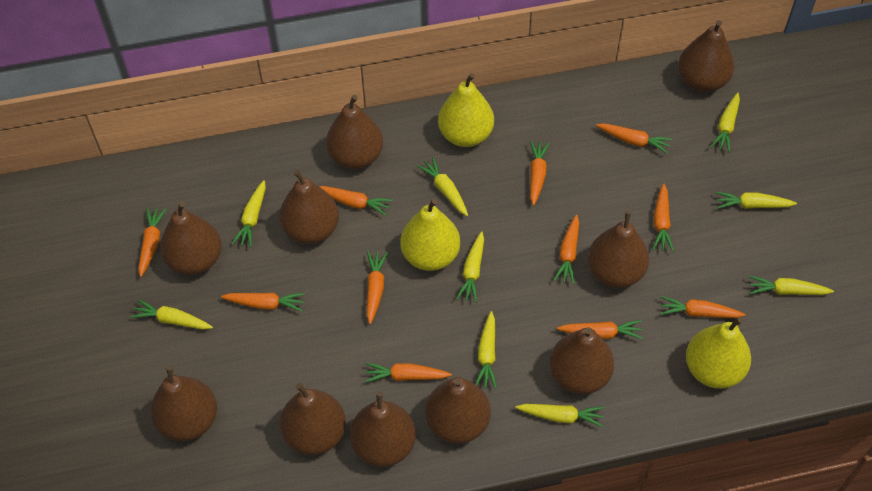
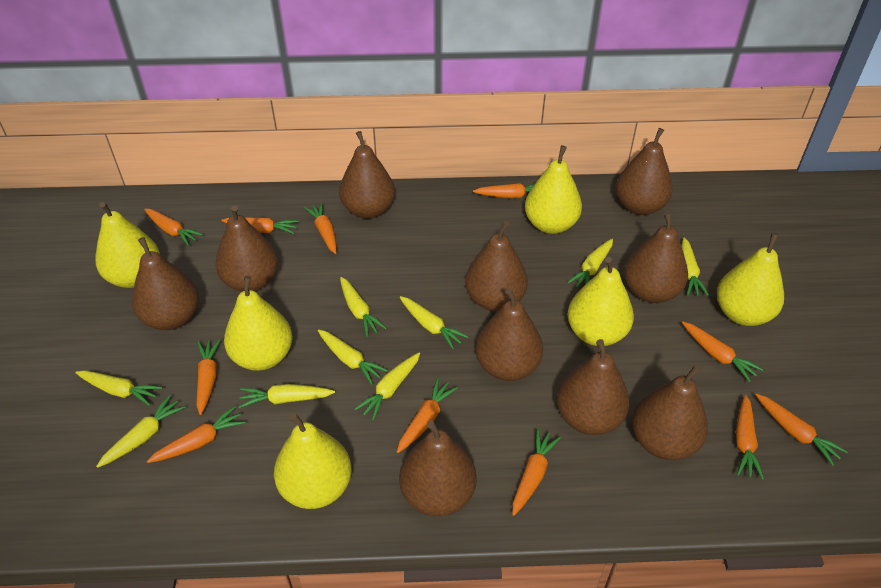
yellow pear: 3 -> 6

